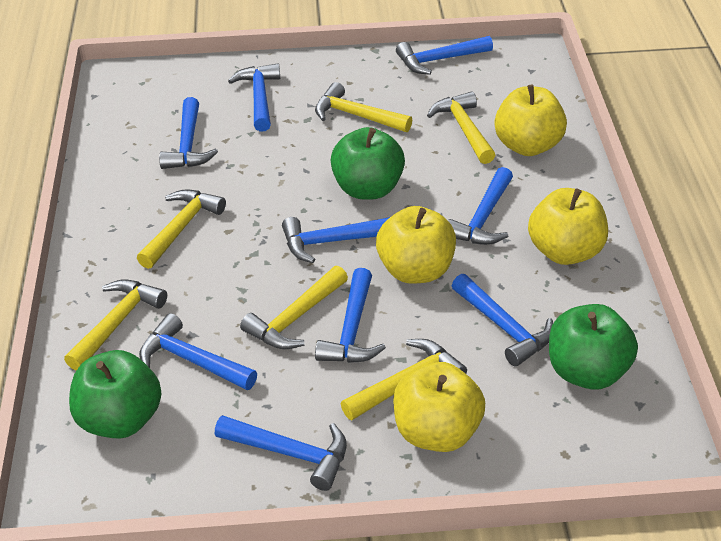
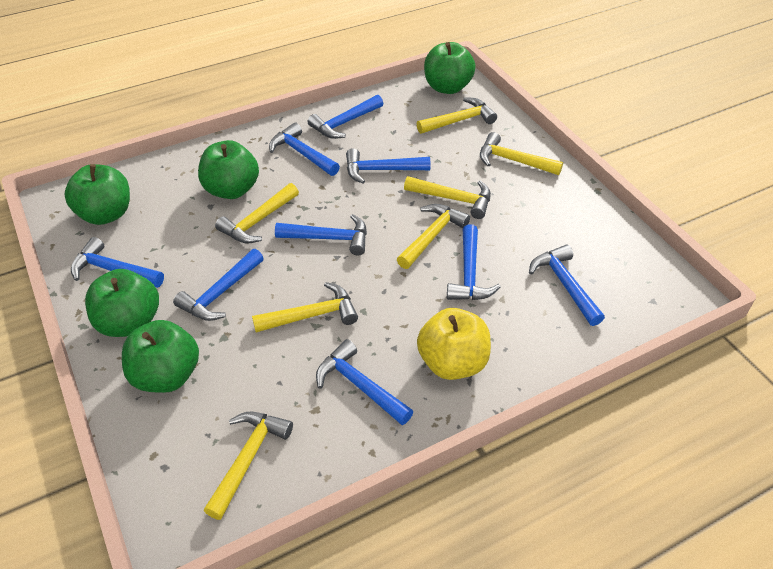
green apple: 3 -> 5
yellow apple: 4 -> 1
yellow hammer: 6 -> 7

